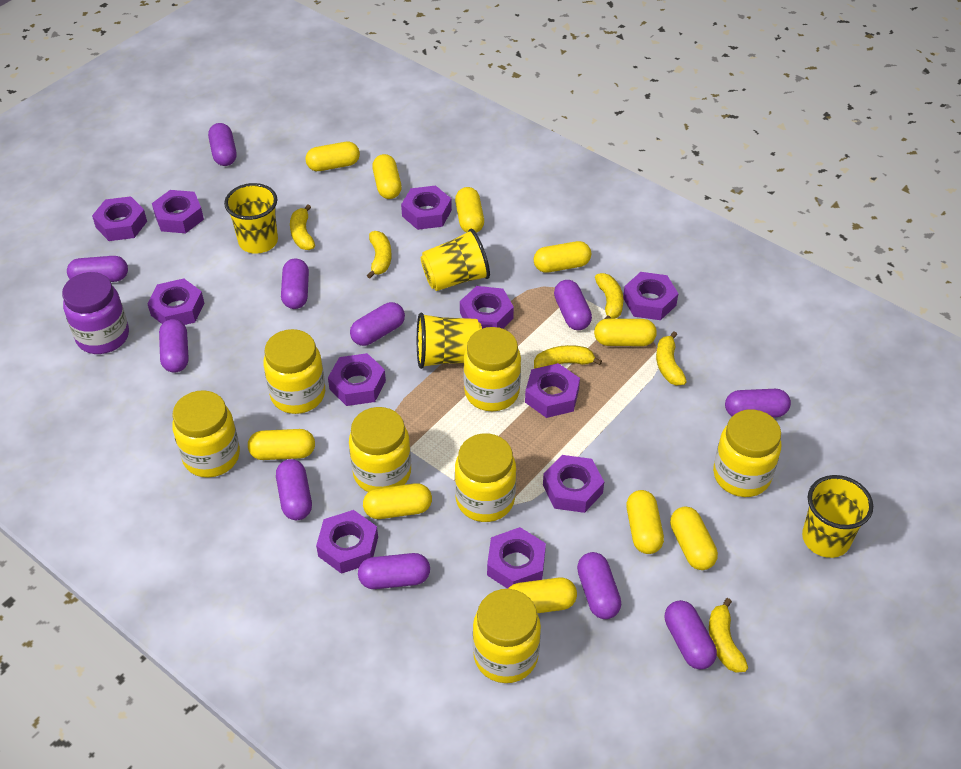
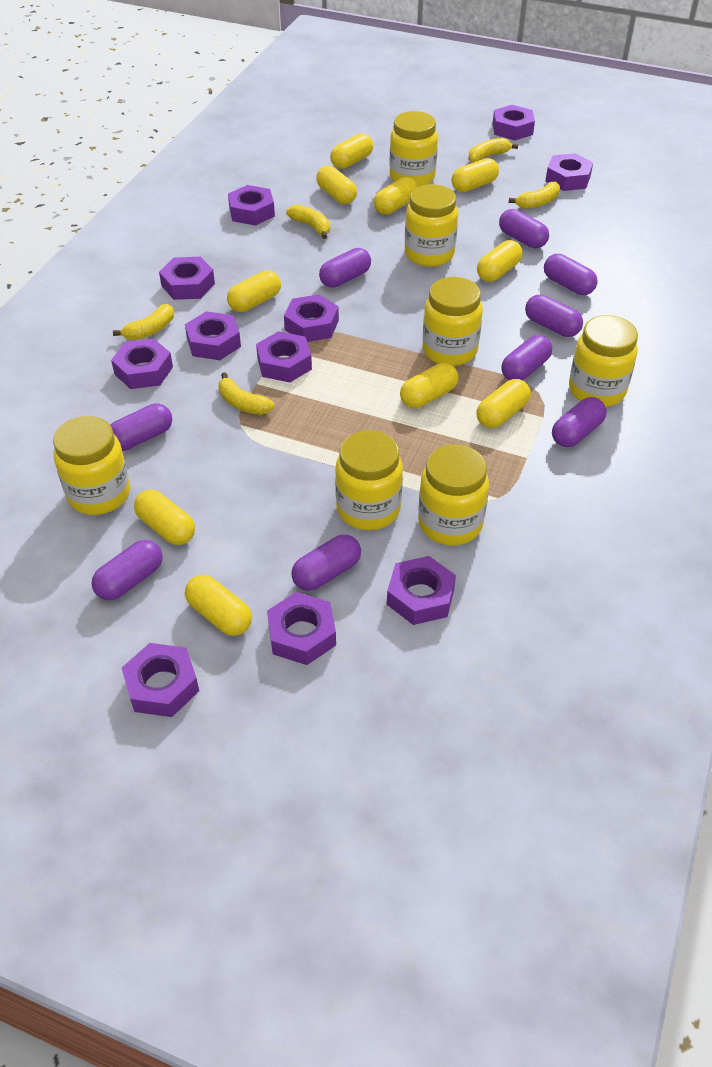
purple capsule: 11 -> 9
purple jar: 1 -> 0
yellow banana: 6 -> 5
yellow cup: 4 -> 0

